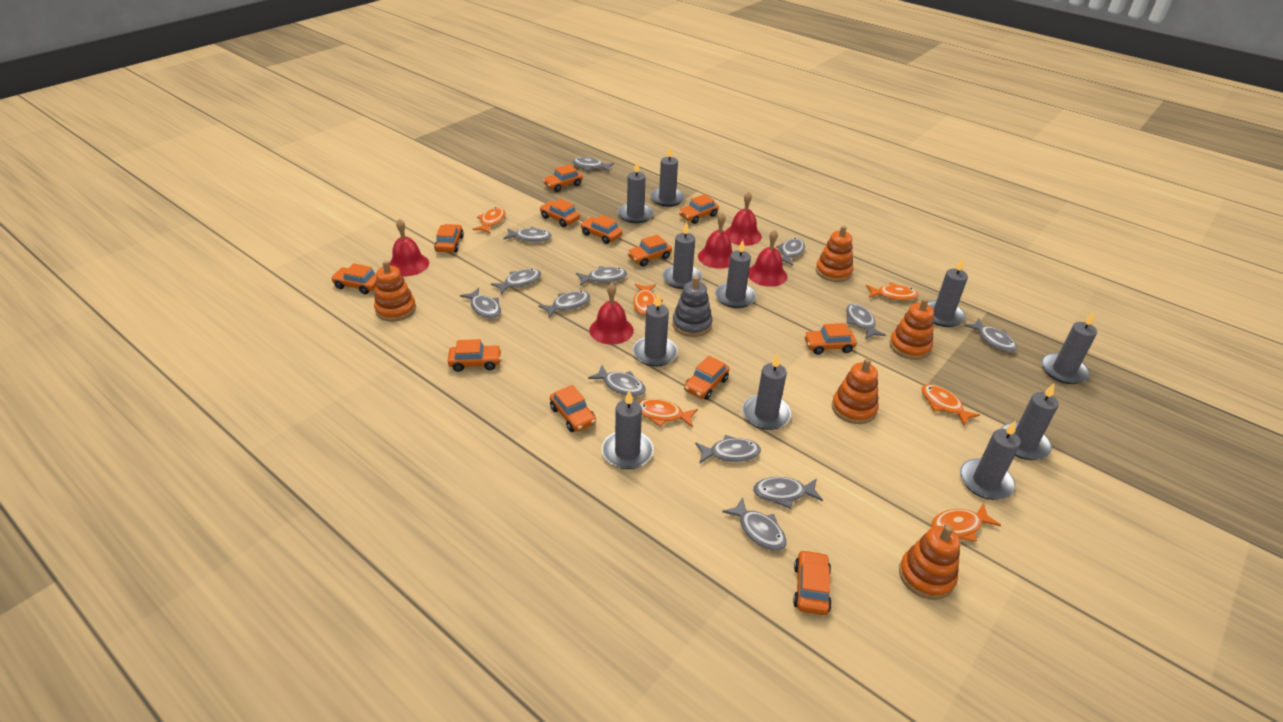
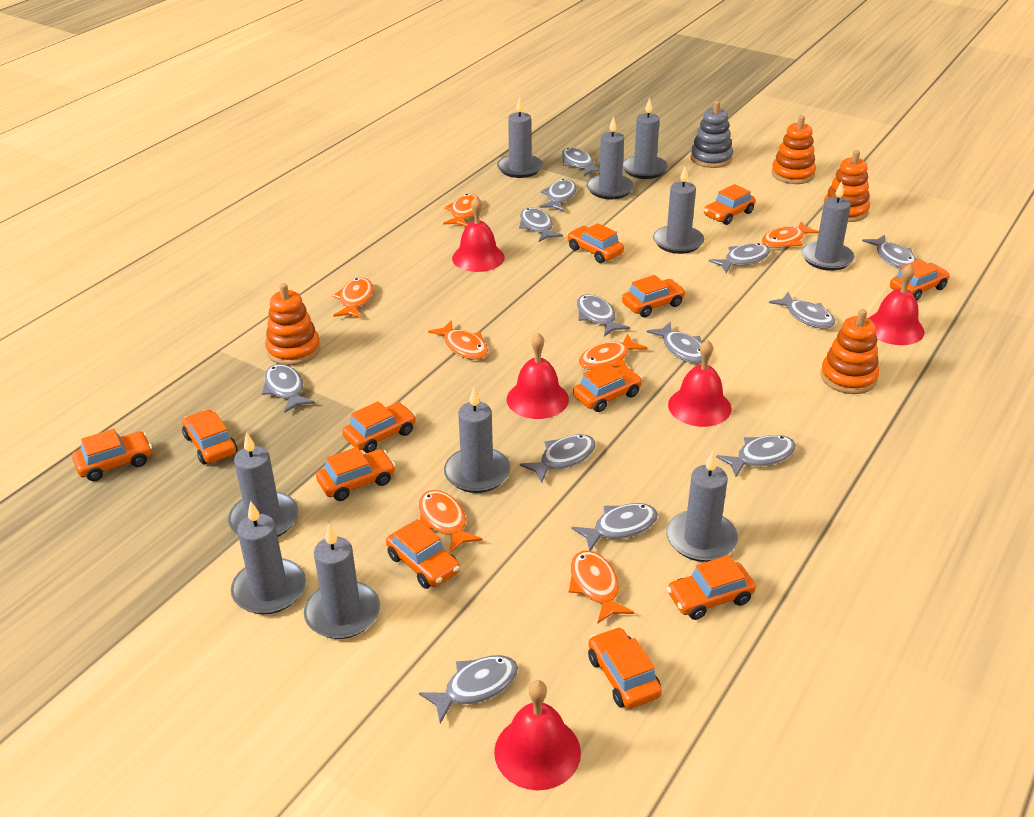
grey candle: 11 -> 10
orange fish: 6 -> 7
orange stacking toy: 5 -> 4

